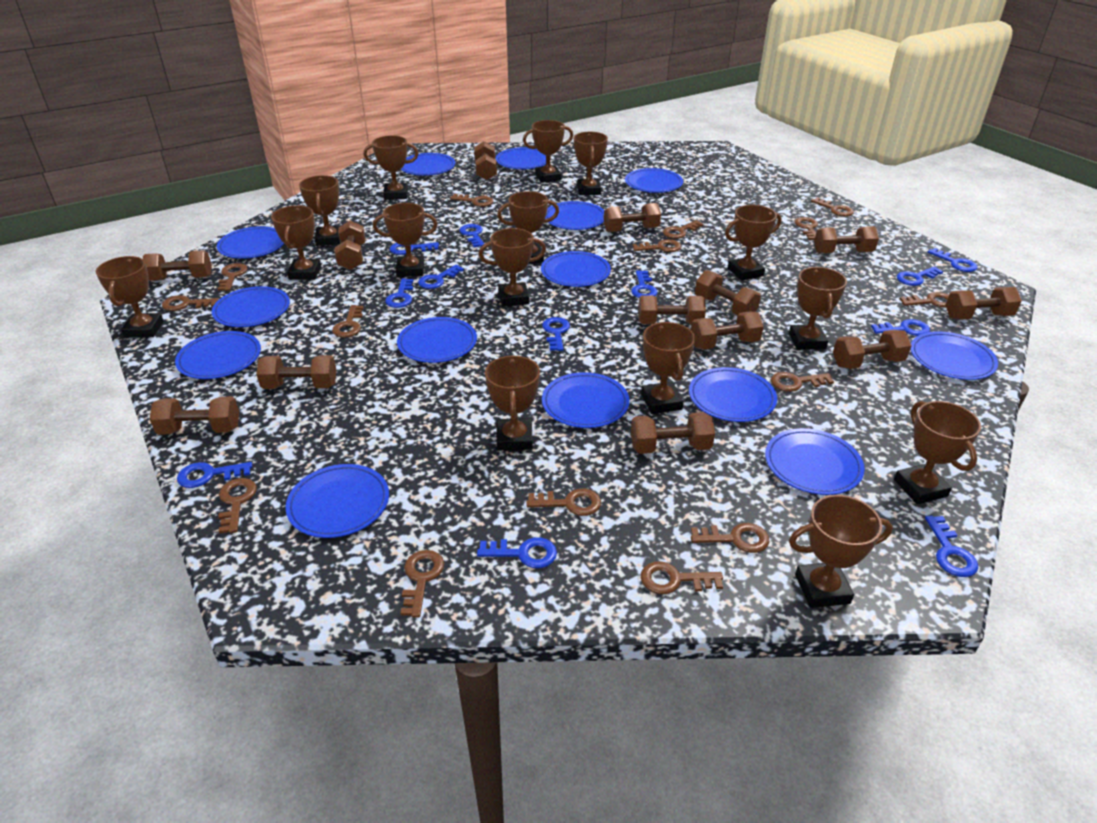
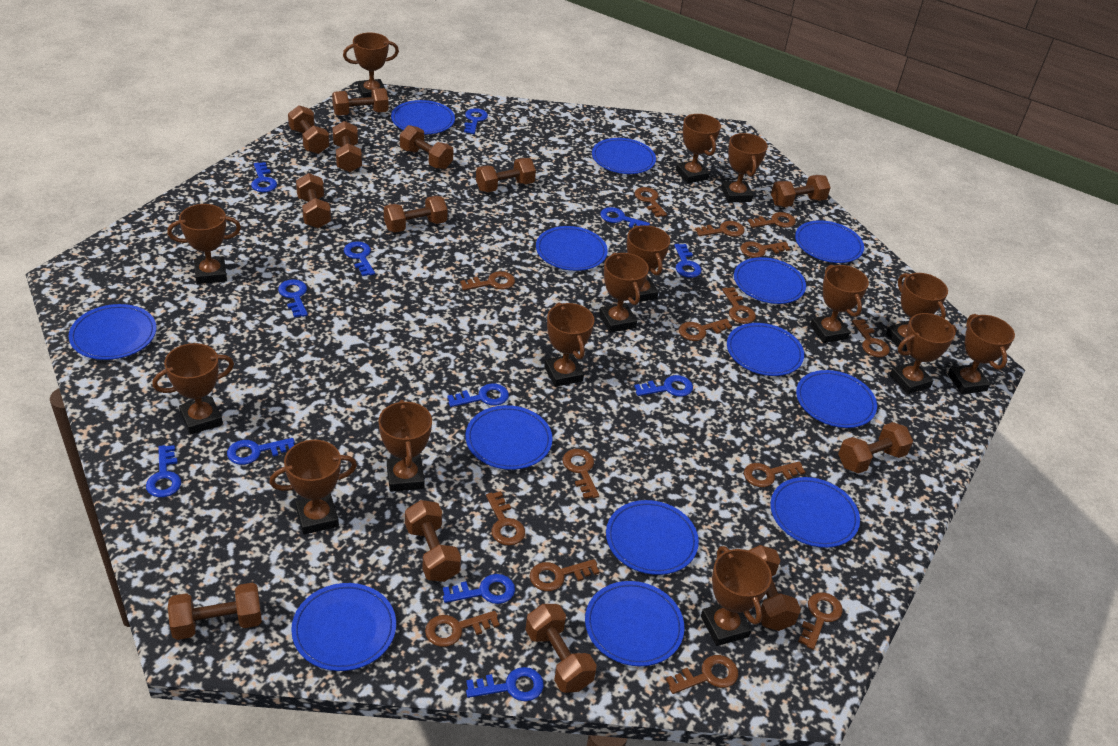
blue plate: 14 -> 13

